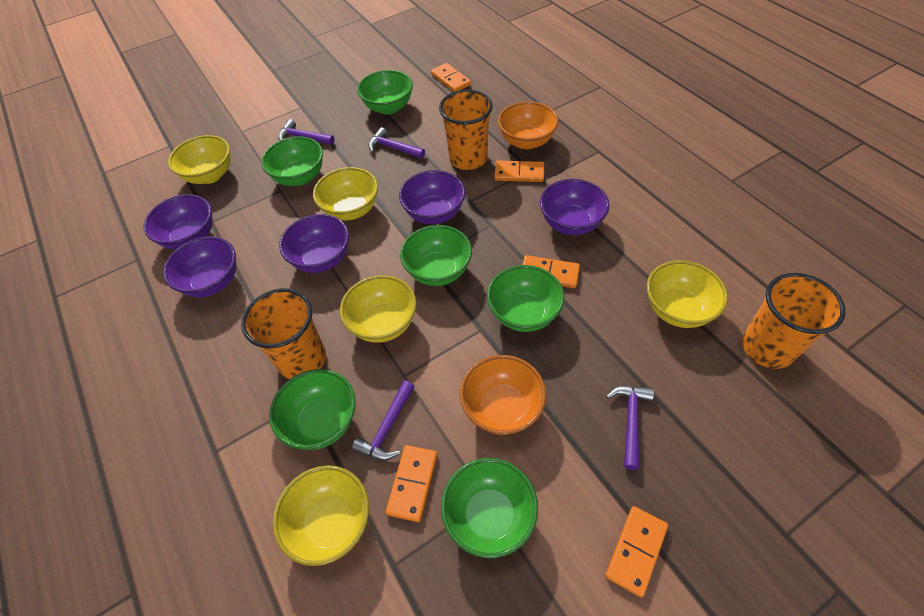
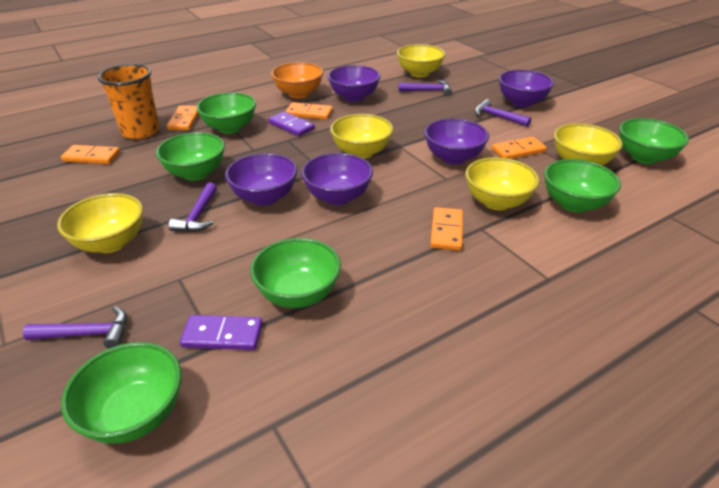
orange bowl: 2 -> 1
orange cup: 3 -> 1
purple domino: 0 -> 2

